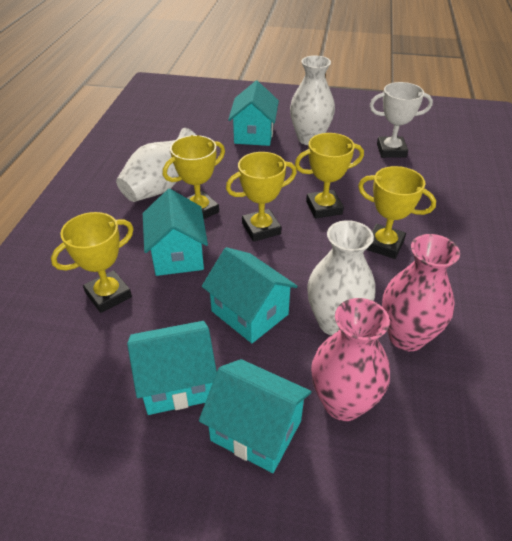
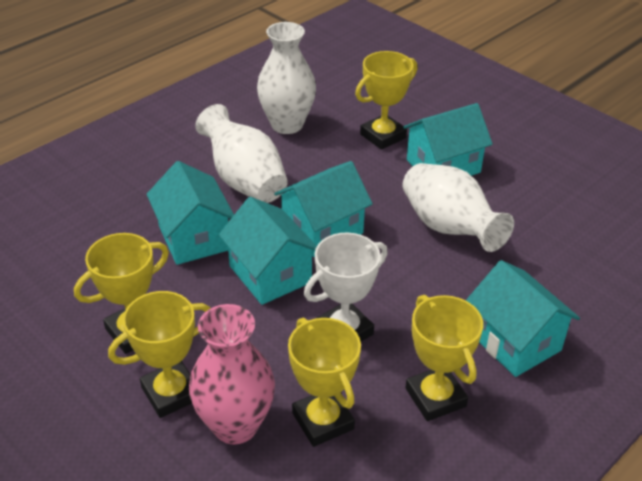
pink vase: 2 -> 1

